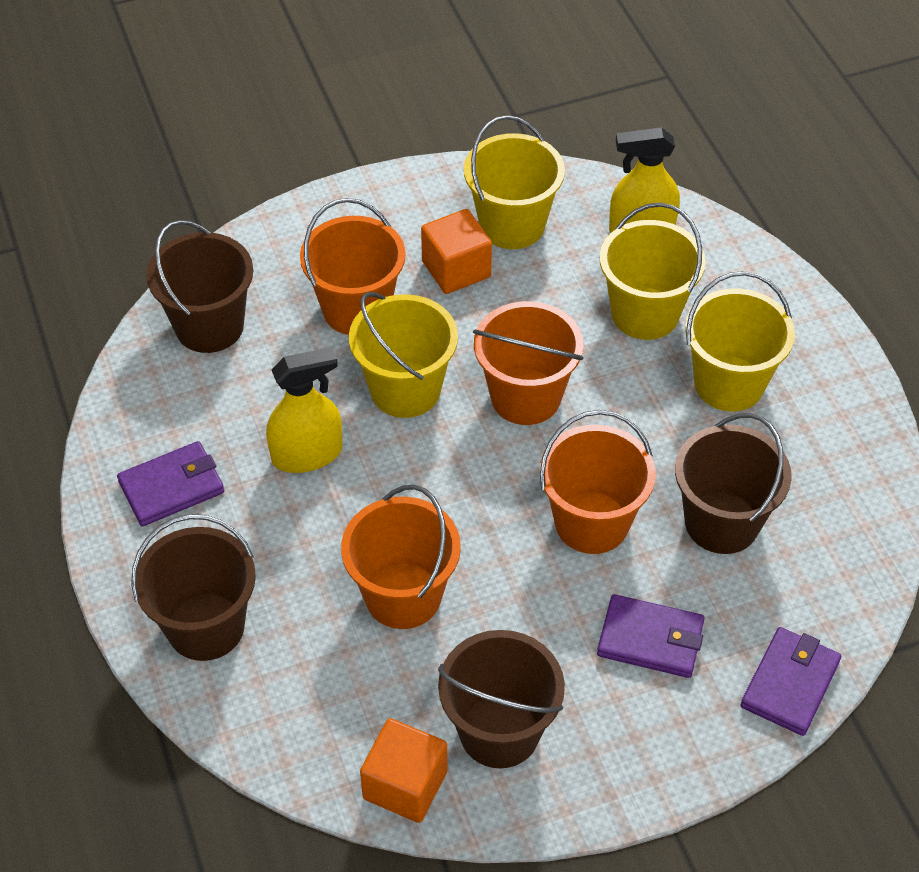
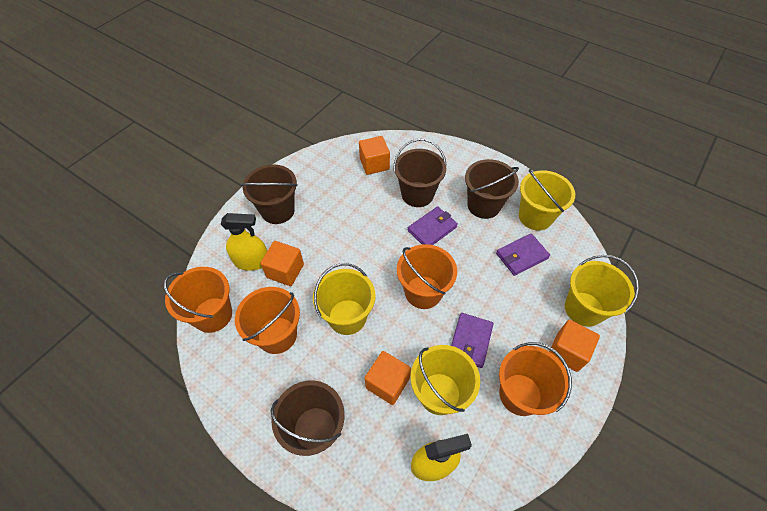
orange cube: 2 -> 4

